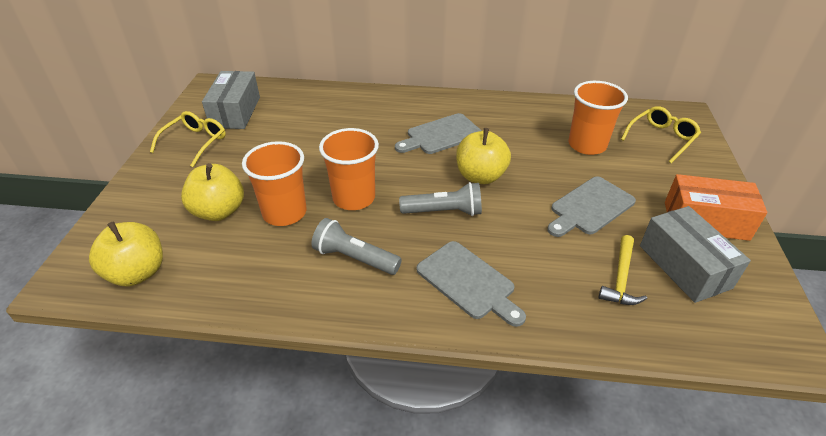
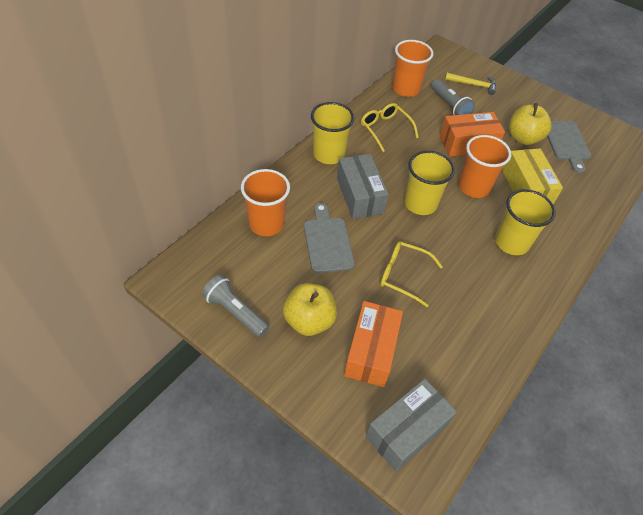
grey cutting board: 3 -> 2
orange box: 1 -> 2
yellow apple: 3 -> 2
yellow box: 0 -> 1
yellow cup: 0 -> 3

